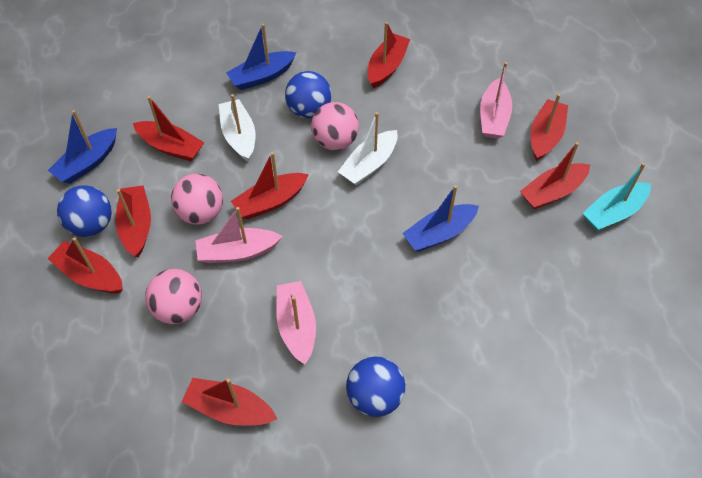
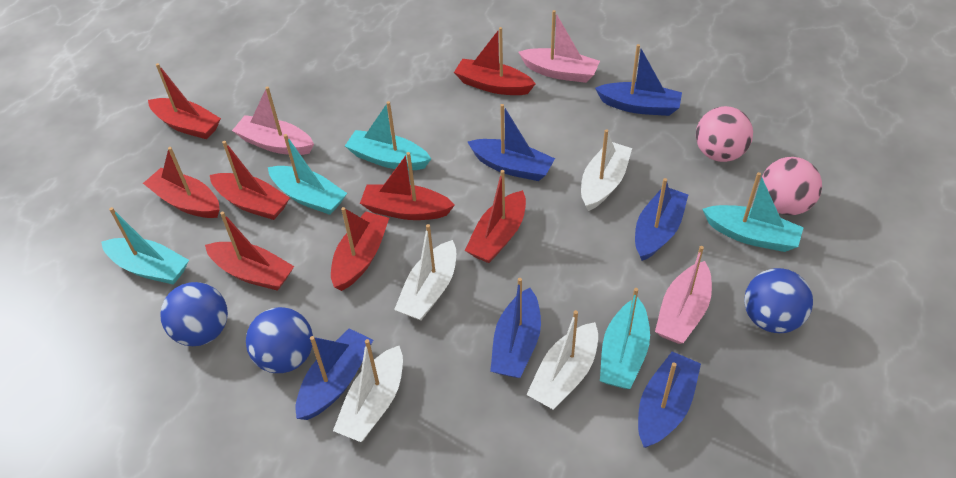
blue boat: 3 -> 6
pink ball: 3 -> 2
turquoise boat: 1 -> 5
white boat: 2 -> 4

